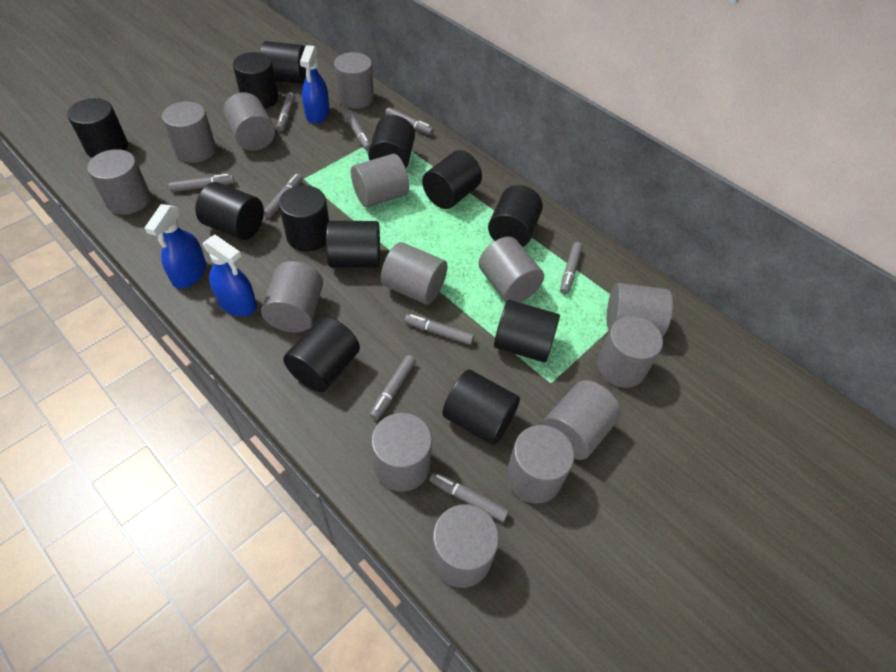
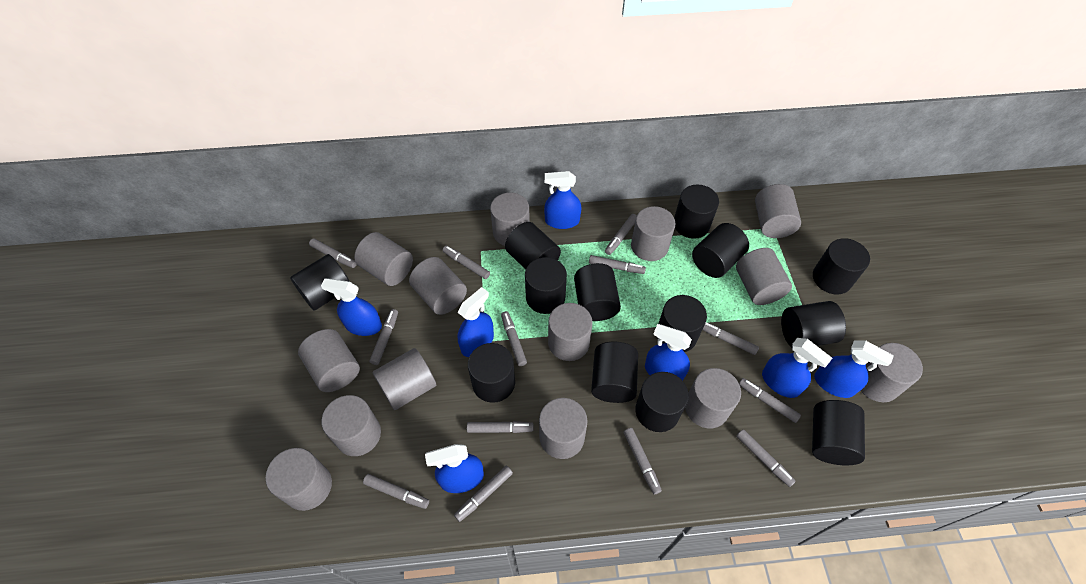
black cylinder: 12 -> 13
blue spray bottle: 3 -> 7
grey marker: 9 -> 13

